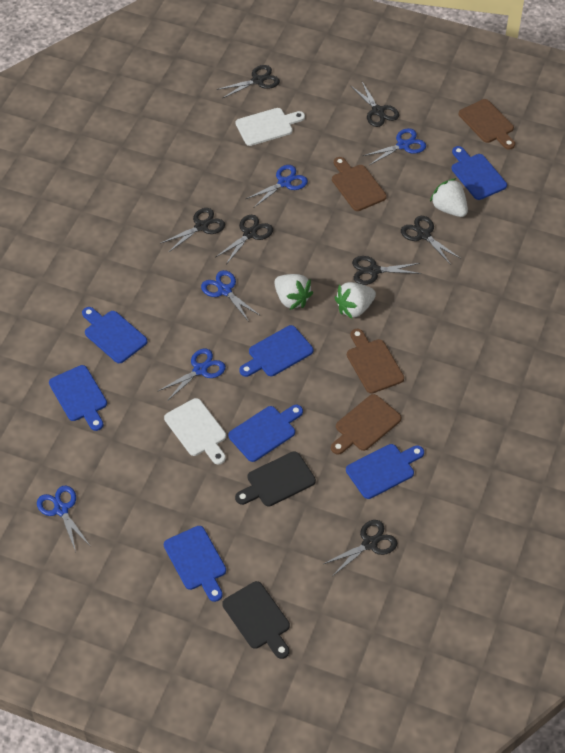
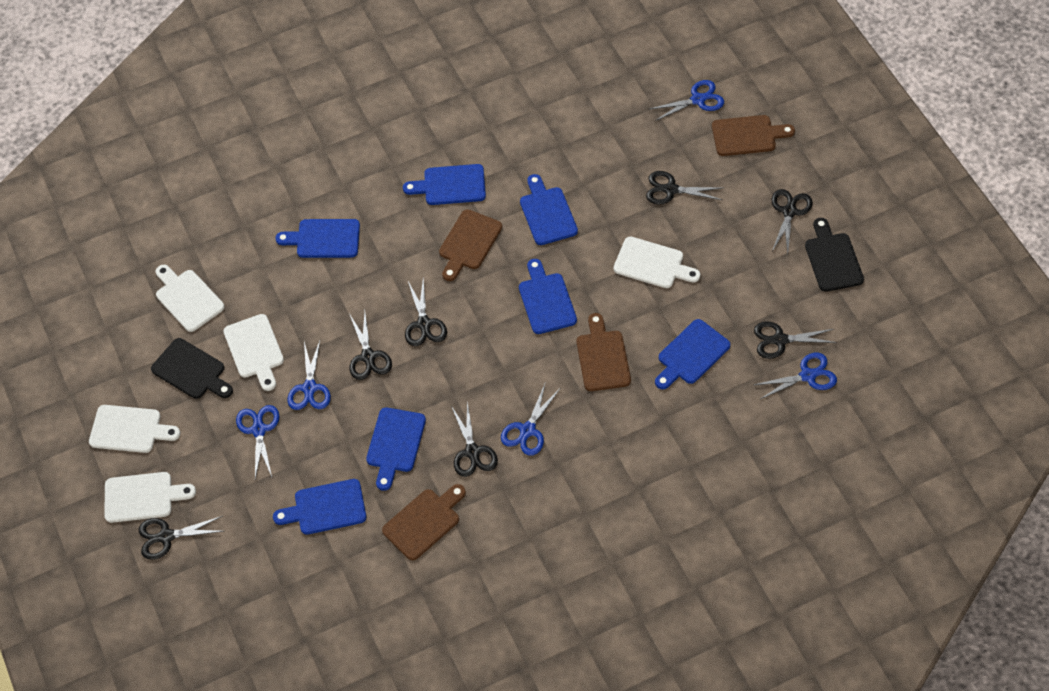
white cutting board: 2 -> 5
white strawberry: 3 -> 0

